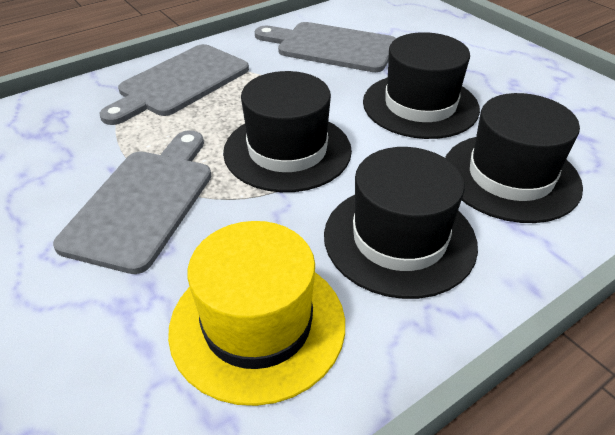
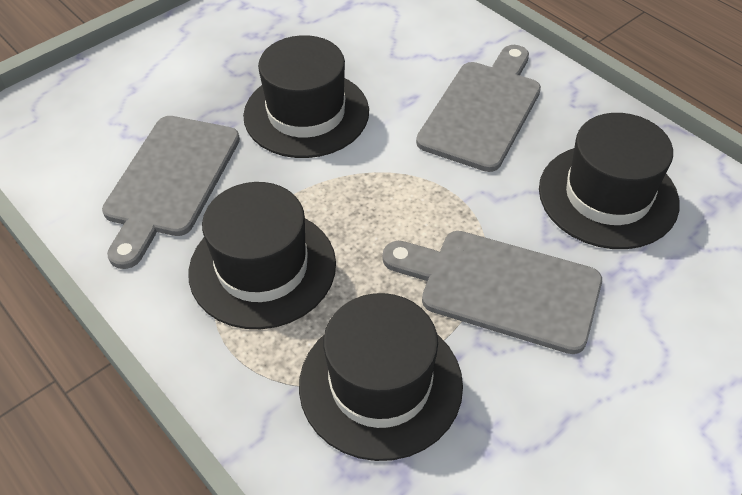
yellow hat: 1 -> 0

